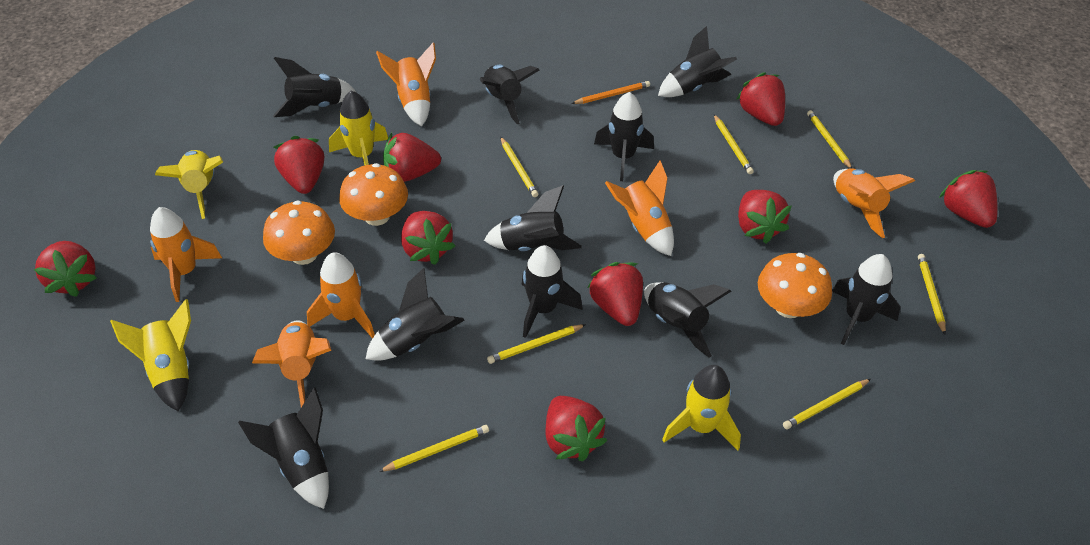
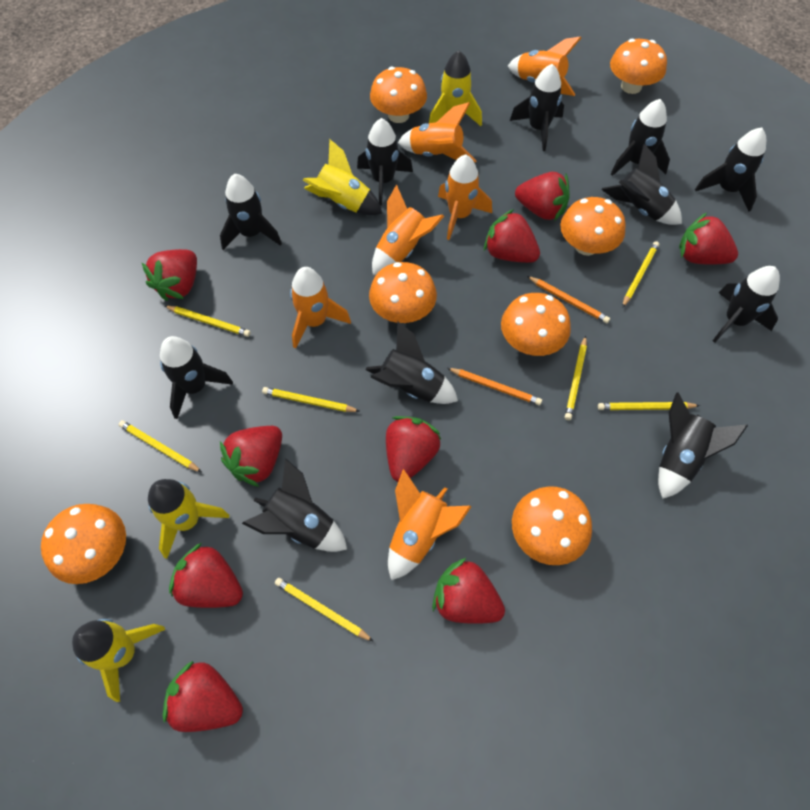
black rocket: 10 -> 11
orange mushroom: 3 -> 7
orange pencil: 1 -> 2

